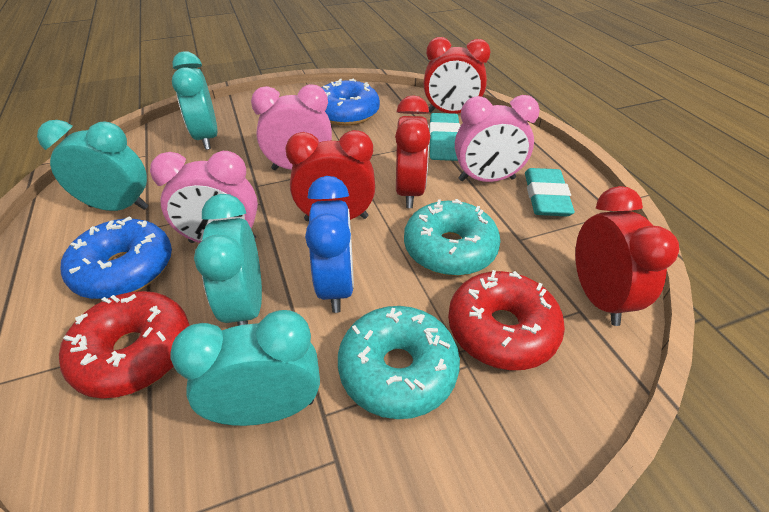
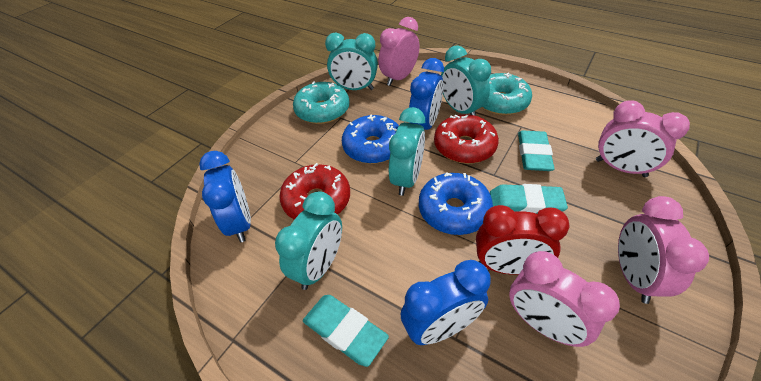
blue clock: 1 -> 3
pink clock: 3 -> 4
red clock: 4 -> 1
turquoise eraser: 2 -> 3

